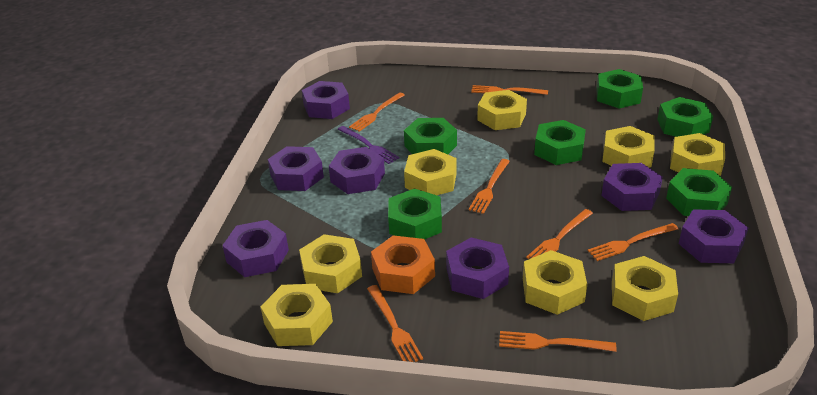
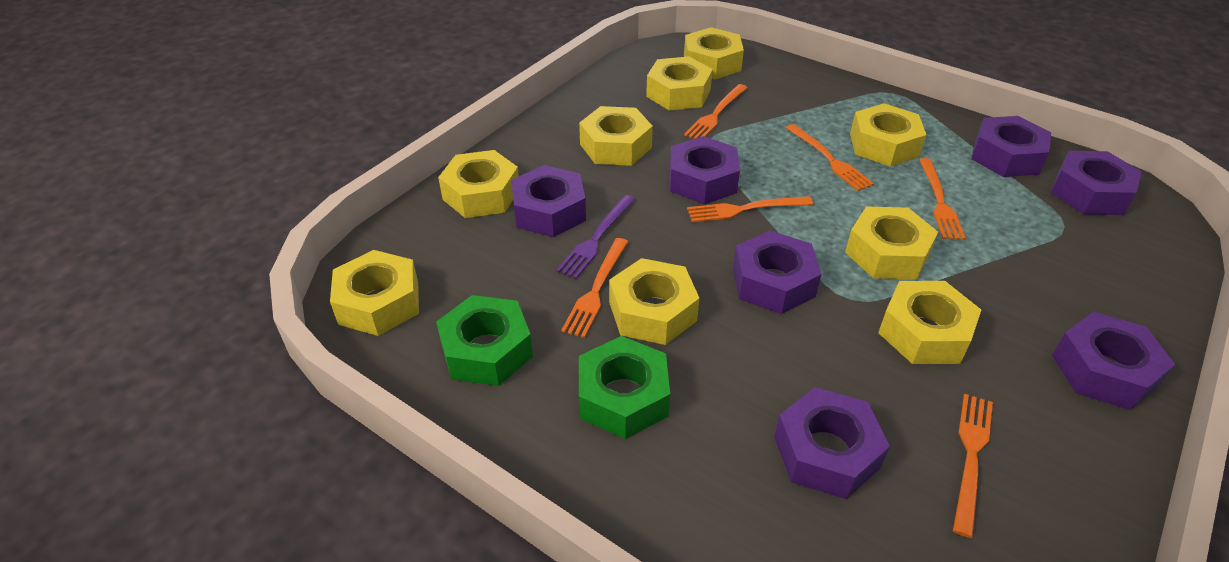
green nut: 6 -> 2
orange fork: 7 -> 6
orange nut: 1 -> 0
yellow nut: 8 -> 9

